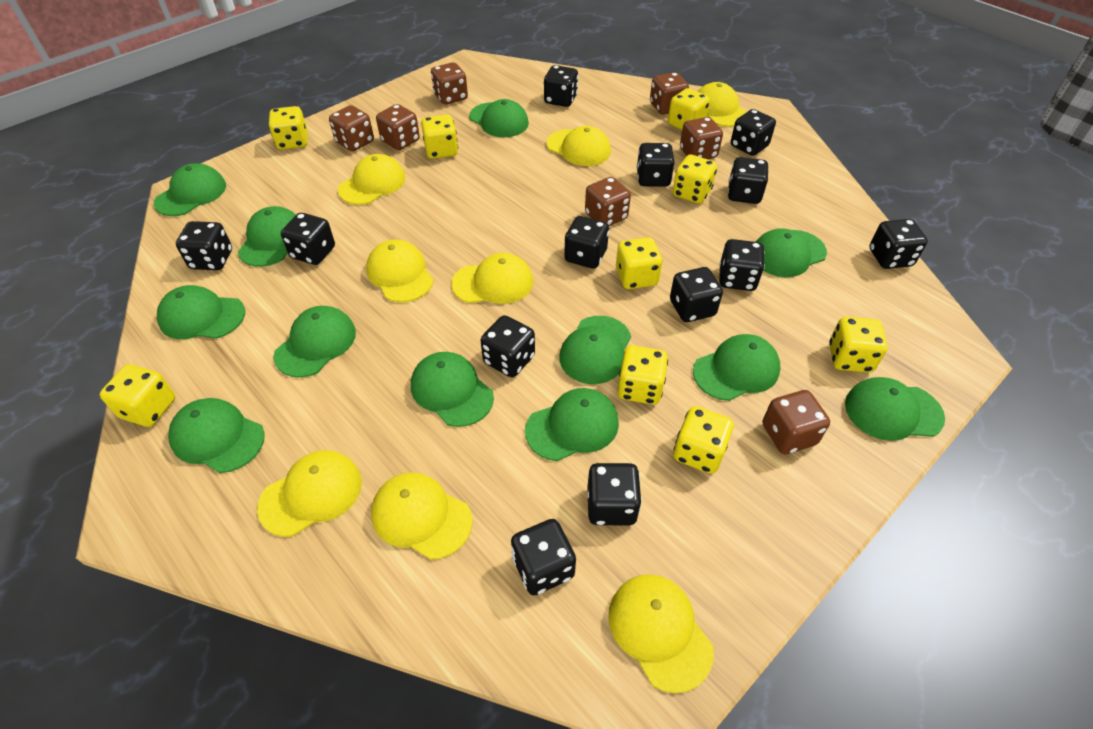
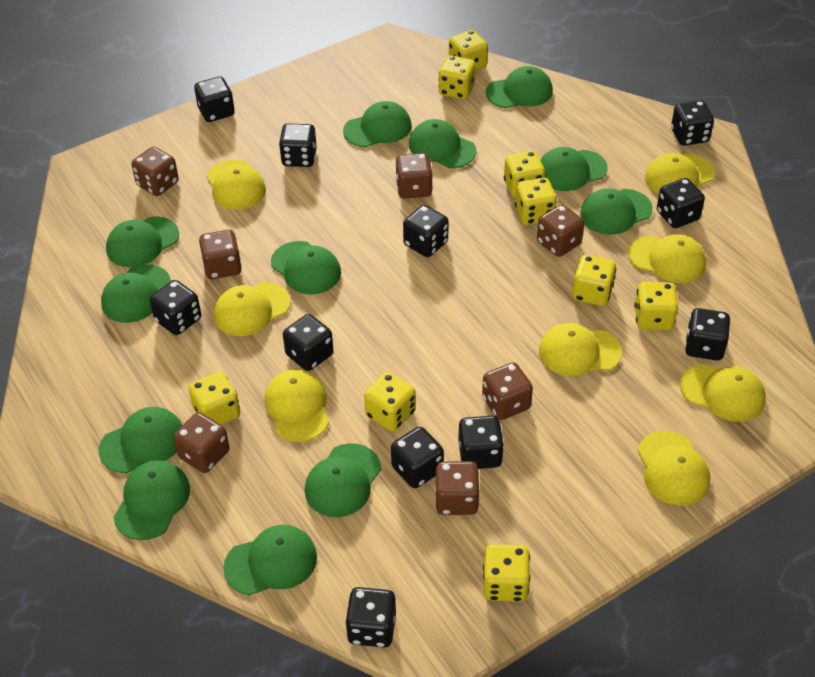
black dice: 13 -> 11

